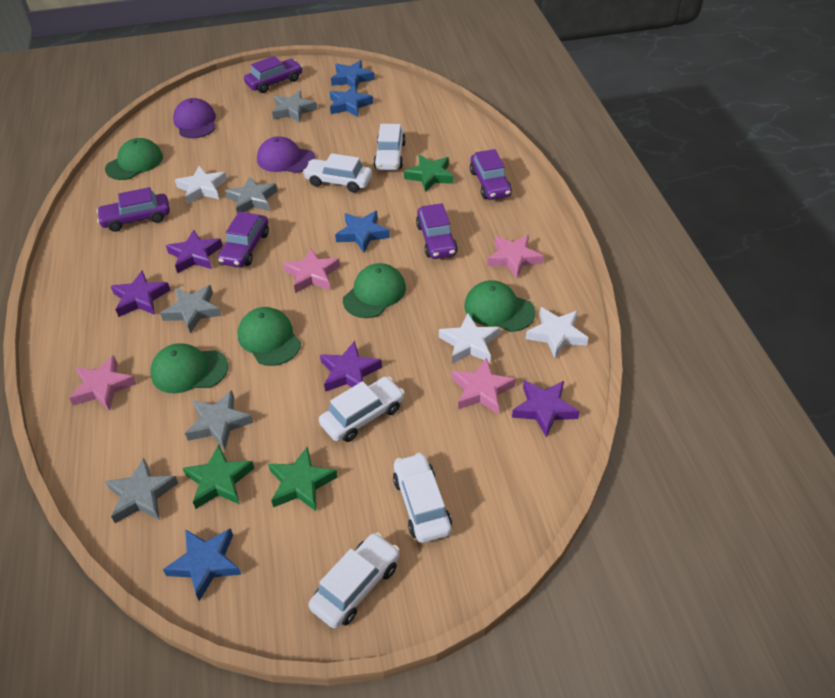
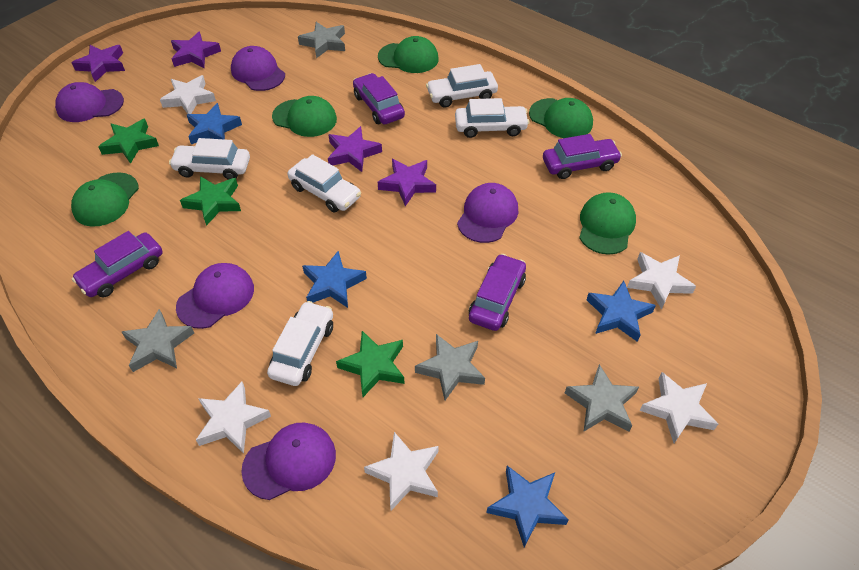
grey star: 5 -> 4
pink star: 4 -> 0
purple cap: 2 -> 5
purple car: 5 -> 4
white star: 3 -> 5

